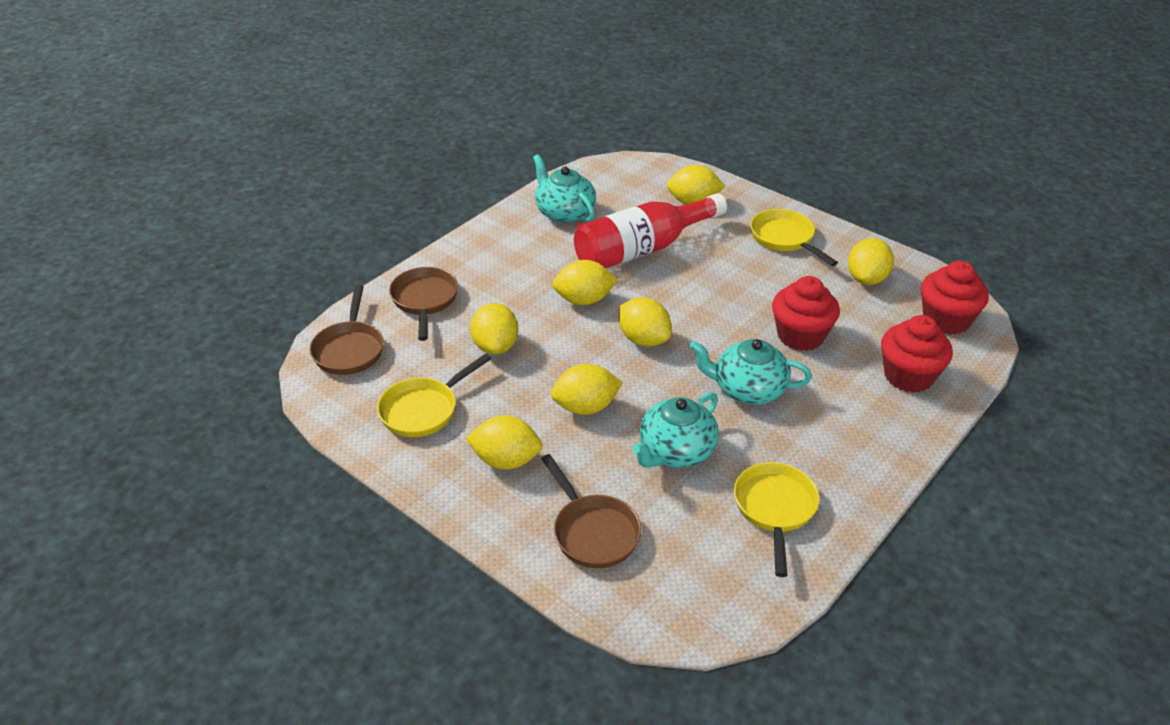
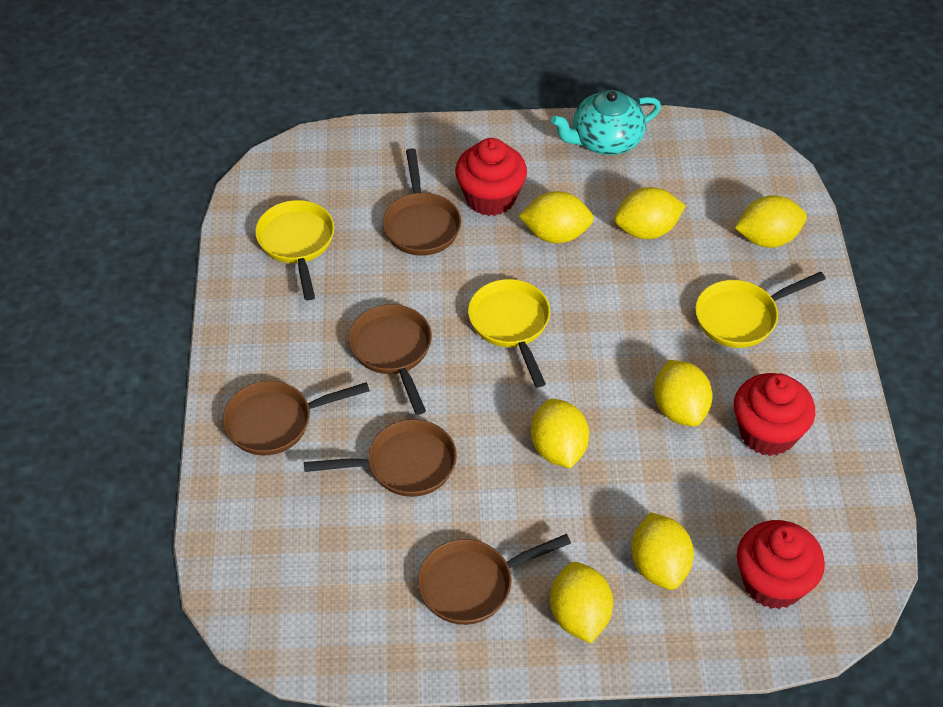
brown pan: 3 -> 5
red bottle: 1 -> 0
turquoise teapot: 3 -> 1

